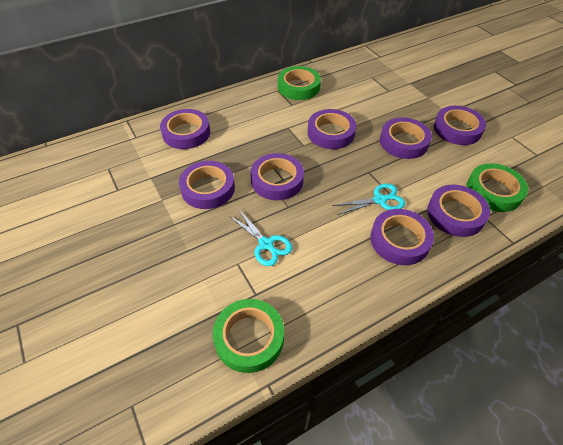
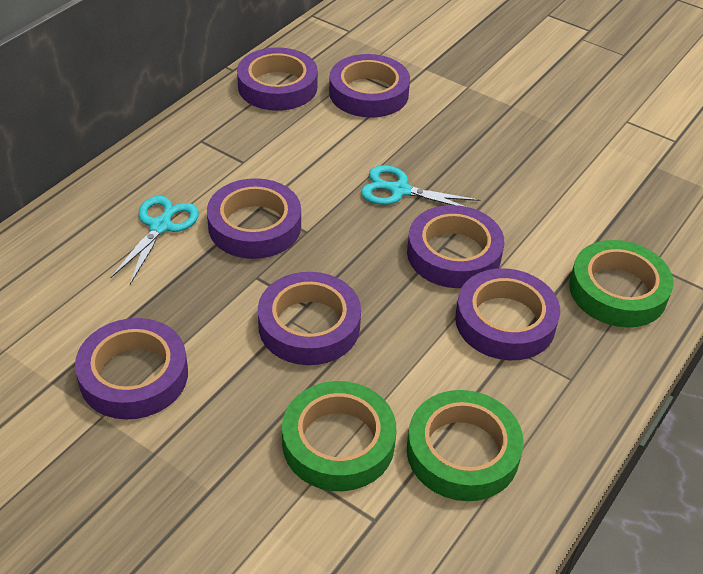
purple tape: 8 -> 7

